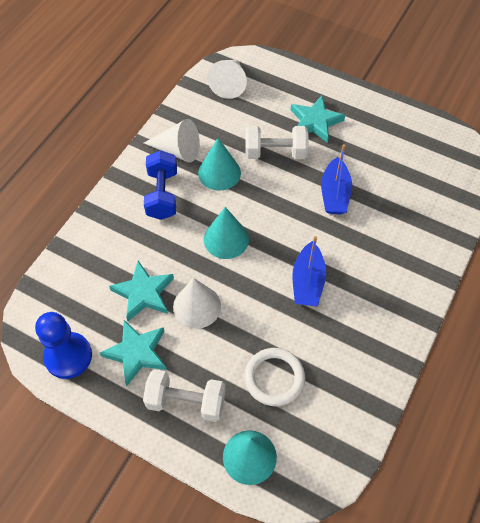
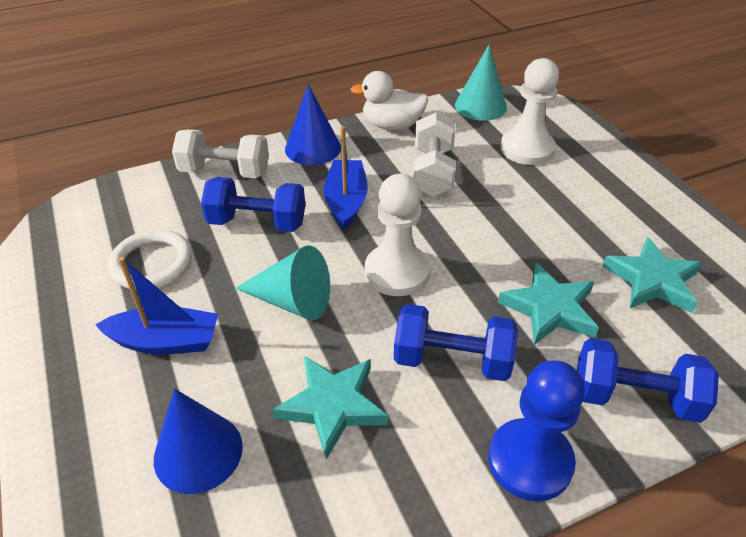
blue cone: 0 -> 2
blue dumbbell: 1 -> 3
turquoise cone: 3 -> 2
white cone: 3 -> 0
white duck: 0 -> 1
white pawn: 0 -> 2

